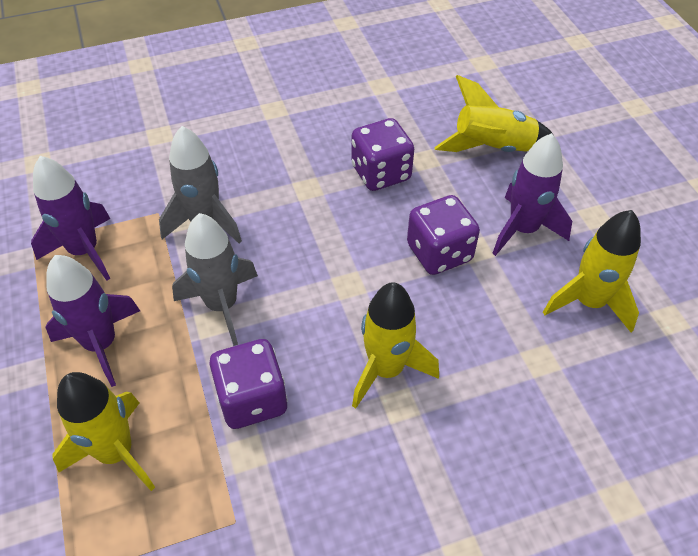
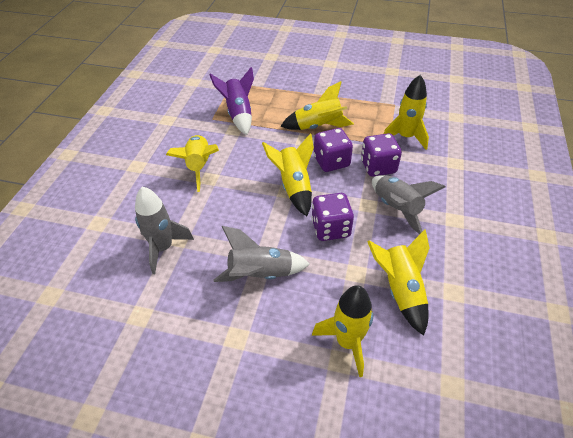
grey rocket: 2 -> 3
purple rocket: 3 -> 1
yellow rocket: 4 -> 6

